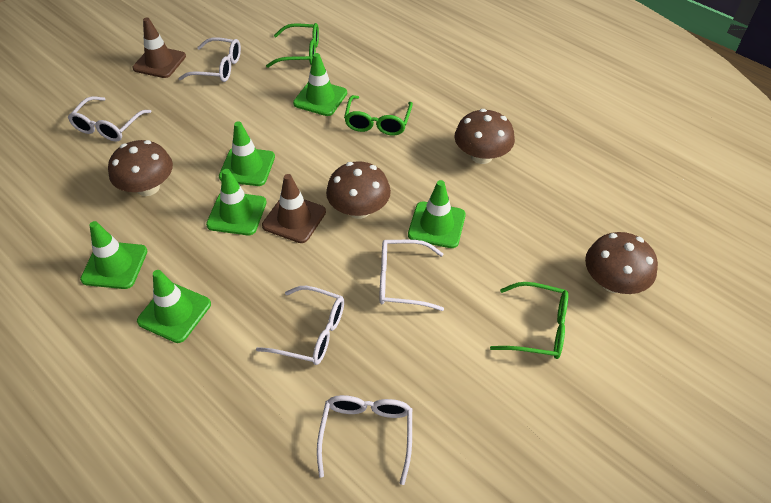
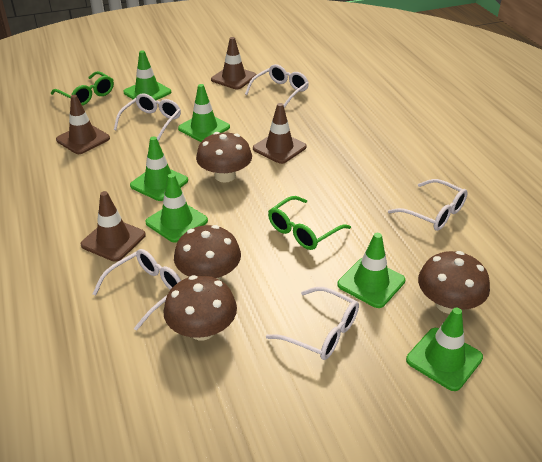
brown traffic cone: 2 -> 4
green glasses: 3 -> 2

